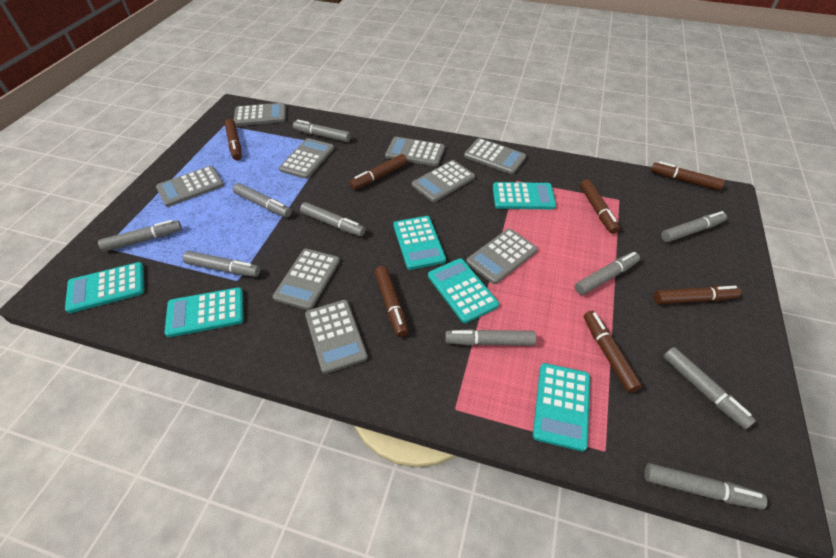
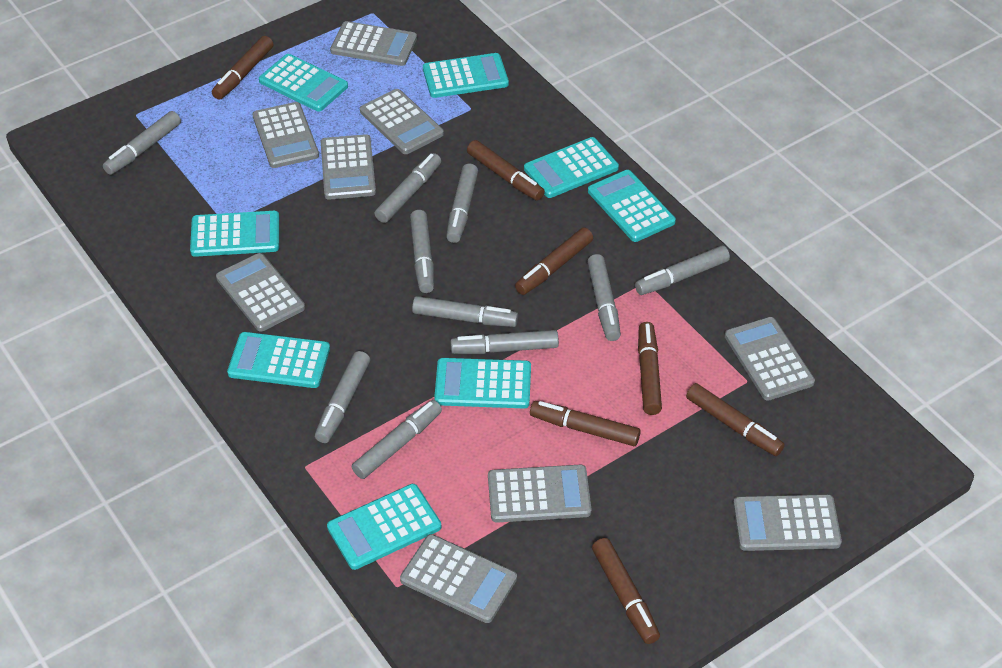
turquoise calculator: 6 -> 8

